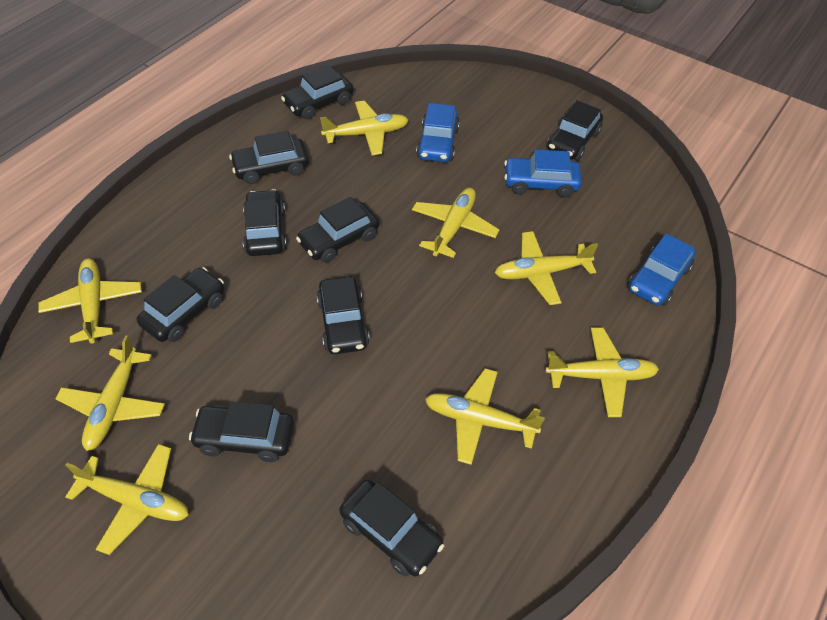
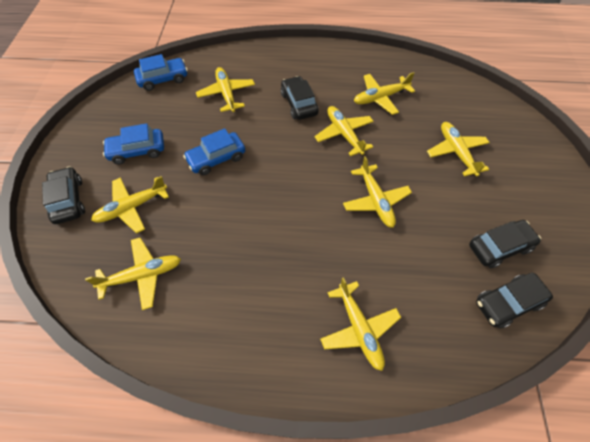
black car: 9 -> 4

